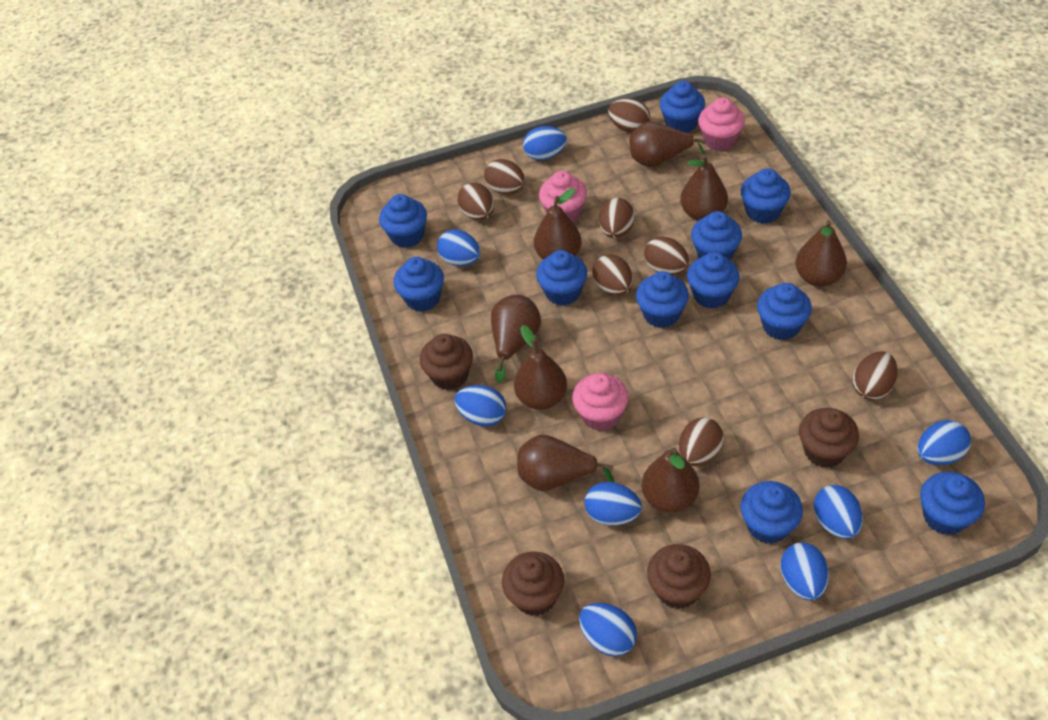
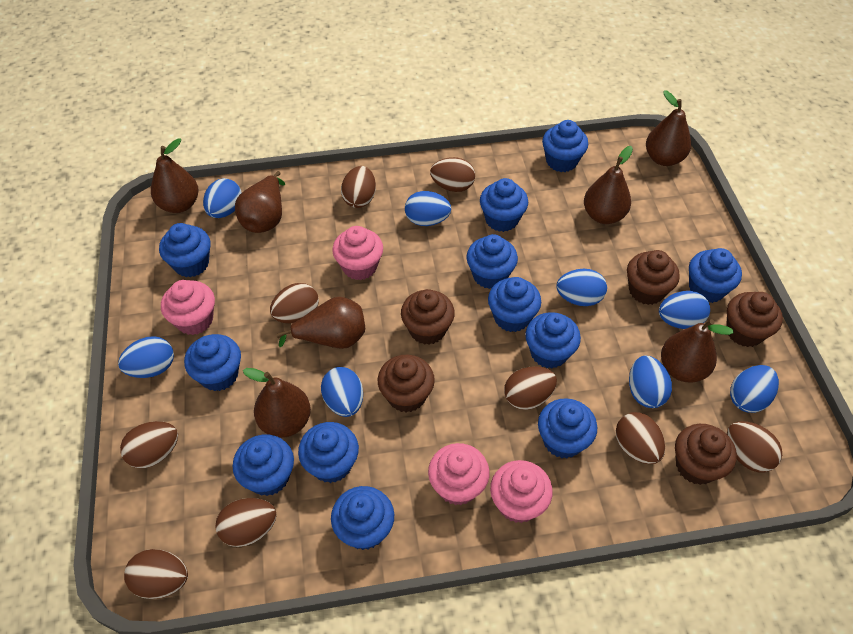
blue cupcake: 11 -> 12
brown cupcake: 4 -> 5
brown egg: 8 -> 9
brown pear: 8 -> 7
pink cupcake: 3 -> 4

